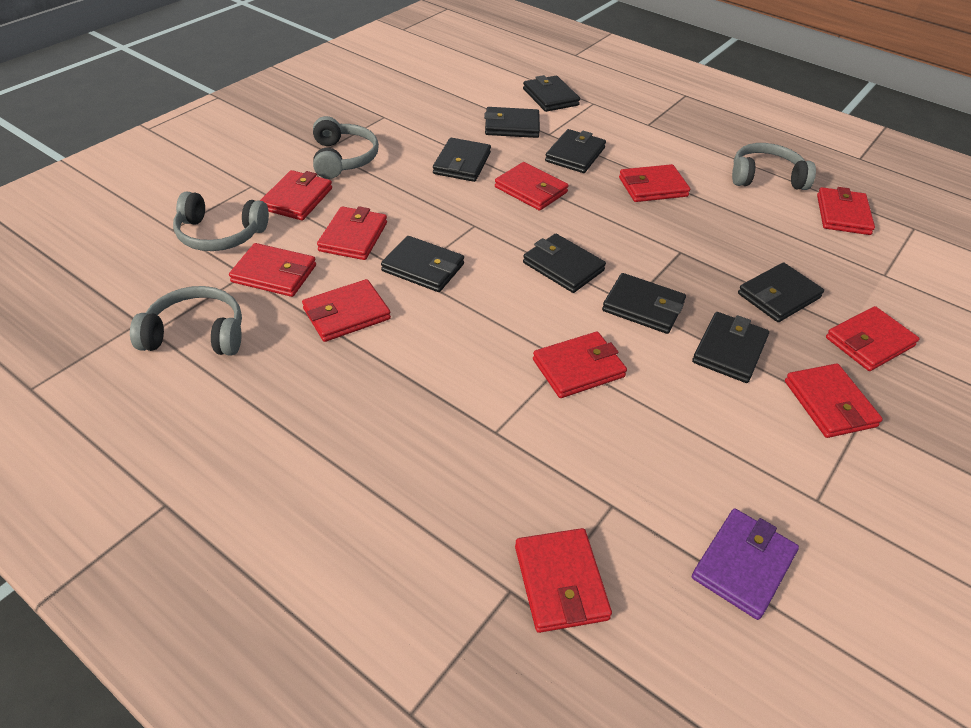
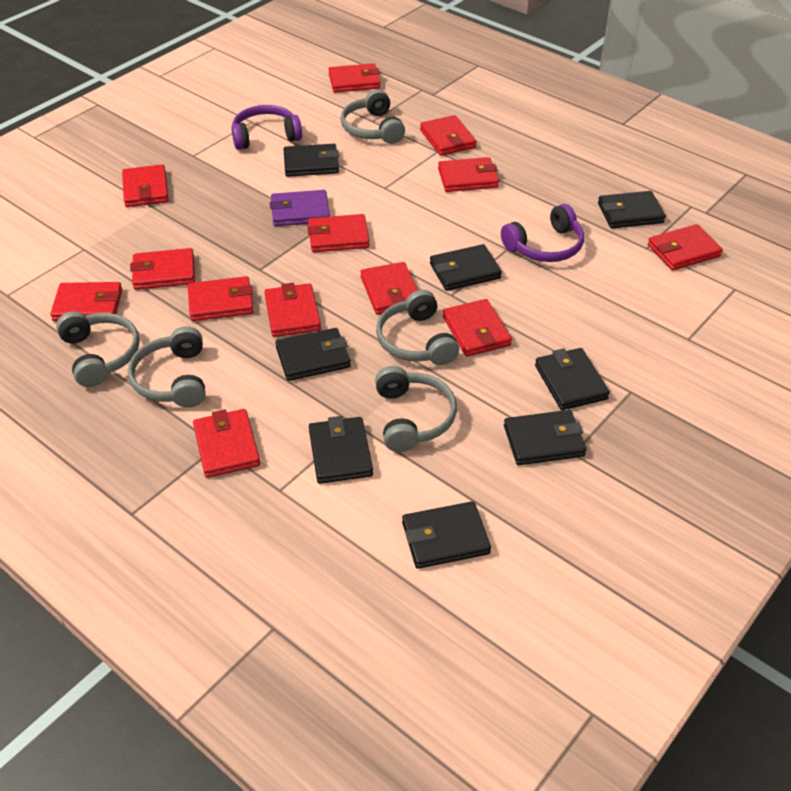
black wallet: 9 -> 8
grey headphones: 4 -> 5
purple headphones: 0 -> 2
red wallet: 11 -> 13

